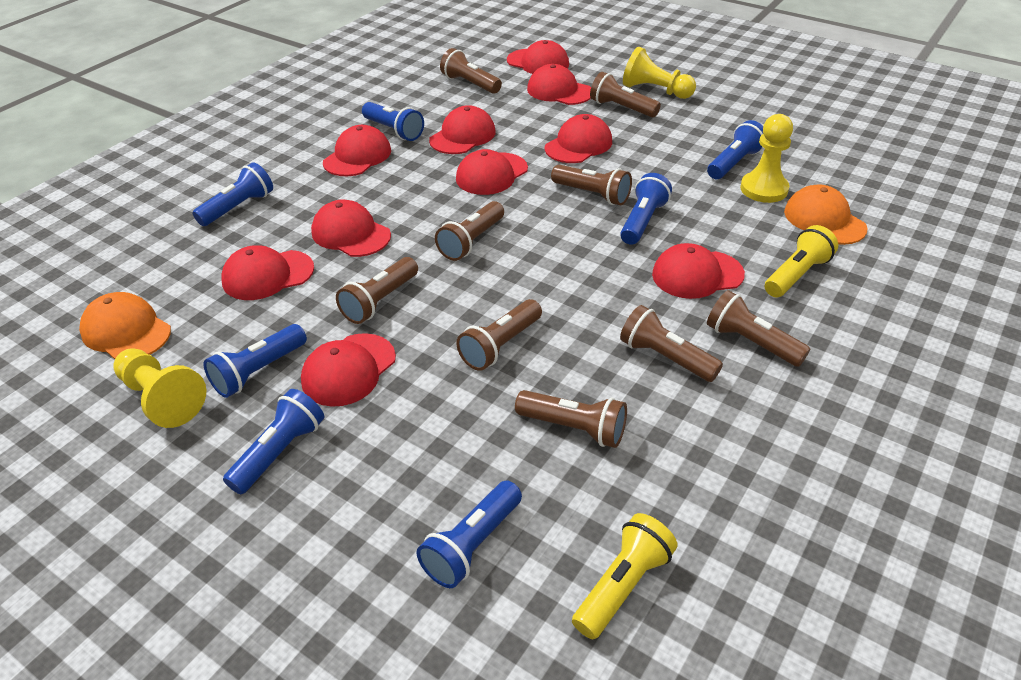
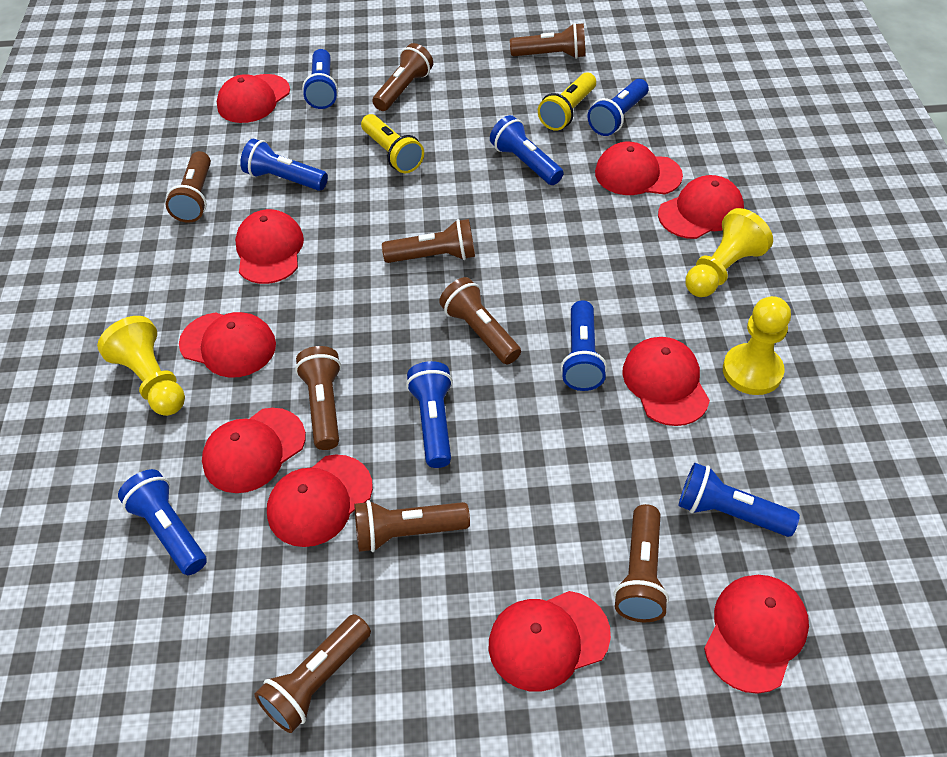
blue flashlight: 7 -> 8
orange cap: 2 -> 0

